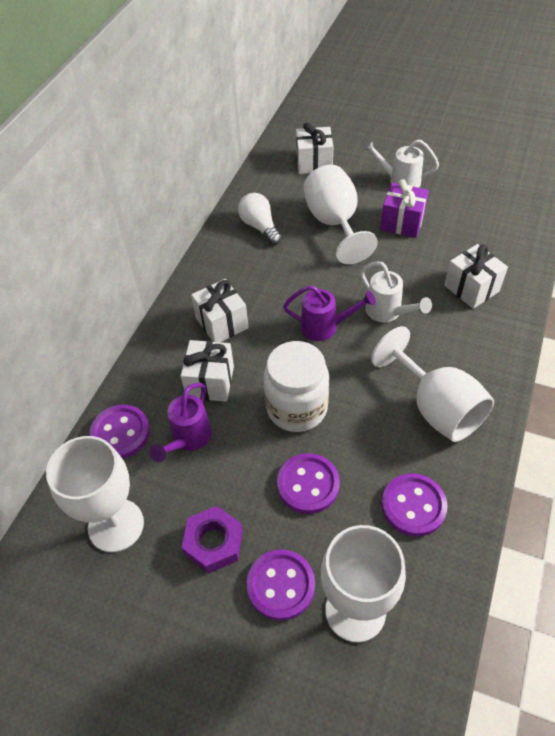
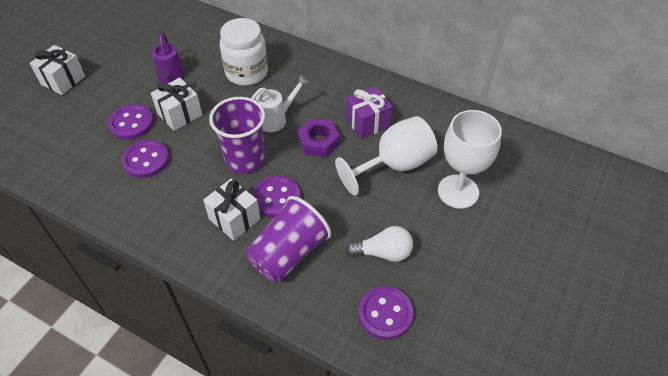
purple cup: 0 -> 2
purple watering can: 2 -> 1
white gift: 4 -> 3
white goblet: 4 -> 2
white watering can: 2 -> 1

